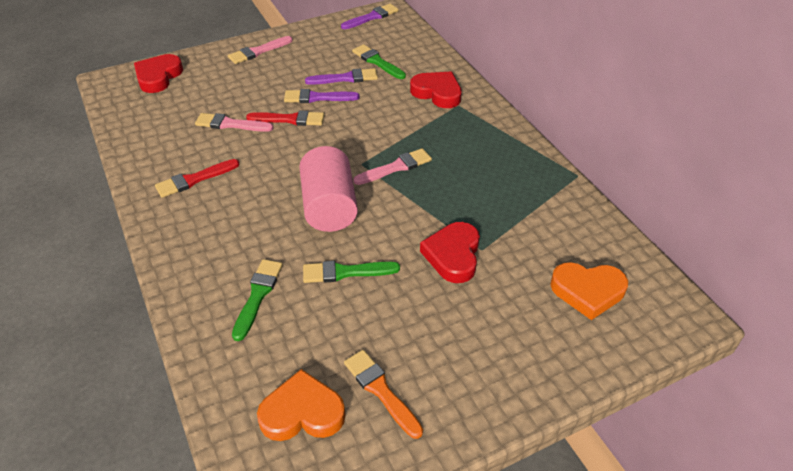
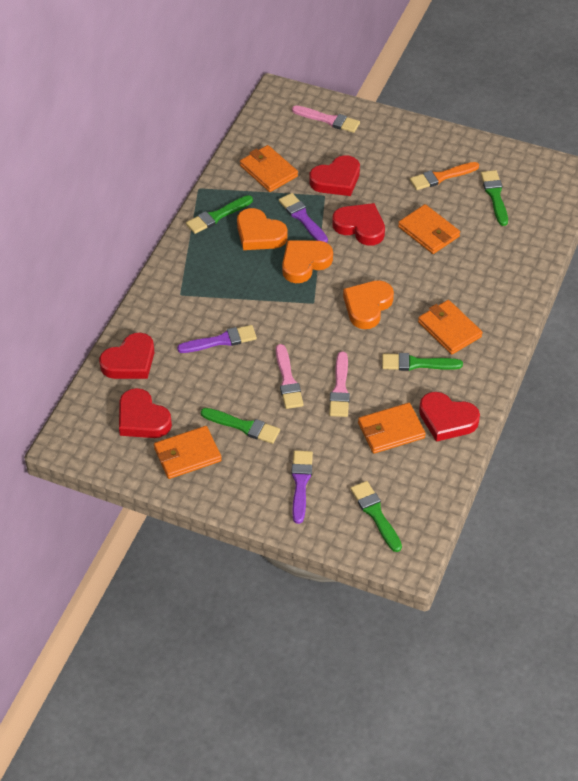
green brush: 3 -> 5
orange heart: 2 -> 3
orange wallet: 0 -> 5
pink cylinder: 1 -> 0
red brush: 2 -> 0
red heart: 3 -> 5

